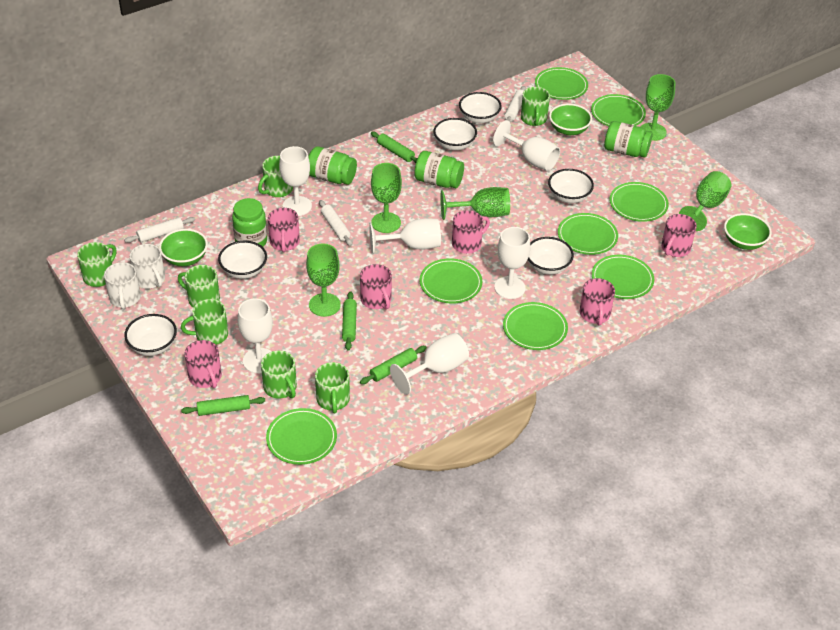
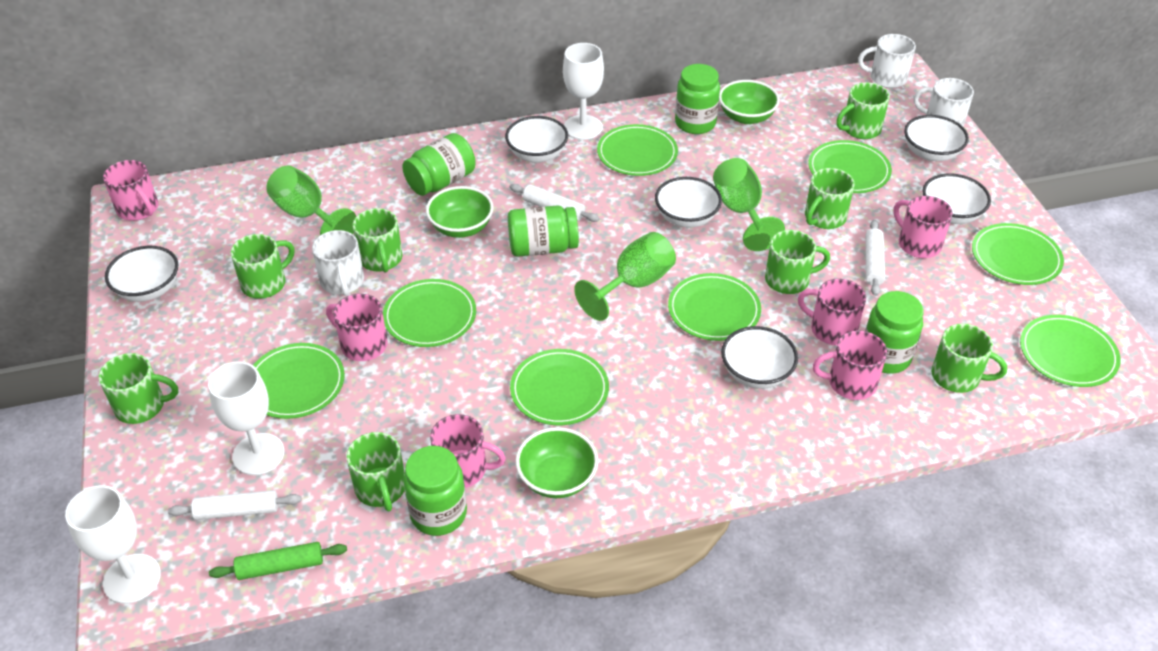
green goblet: 5 -> 3
green jar: 4 -> 5
green mug: 7 -> 8
green rolling pin: 4 -> 1
white goblet: 6 -> 3
white mug: 2 -> 3

